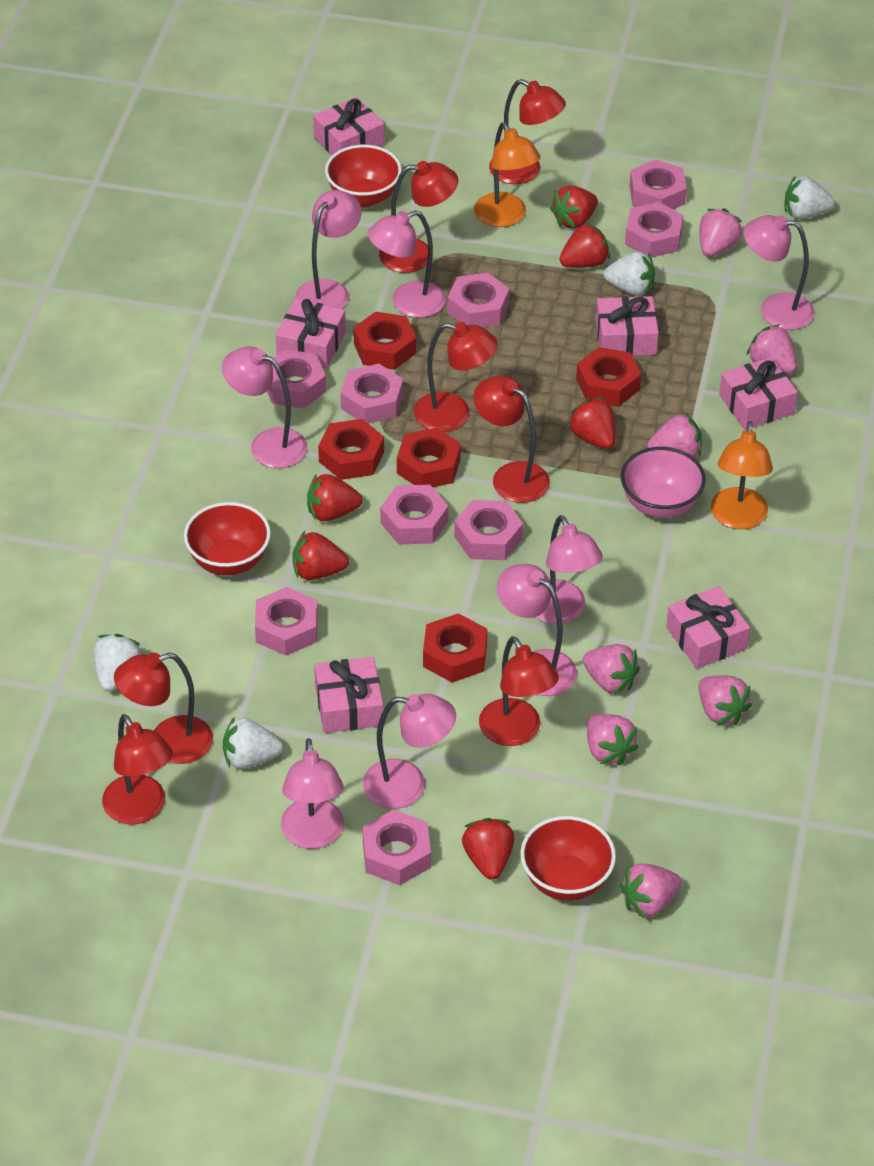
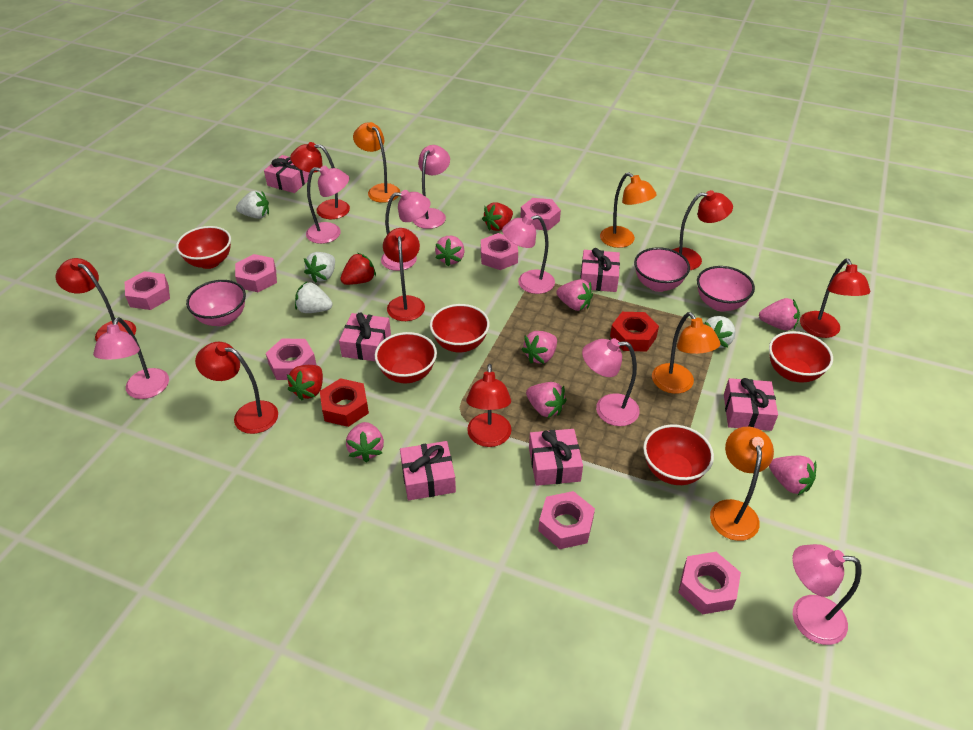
orange lamp: 2 -> 4
pink bowl: 1 -> 3
pink lamp: 8 -> 7
pink nut: 9 -> 7
red bowl: 3 -> 5
red nut: 5 -> 2
red strawberry: 6 -> 3

